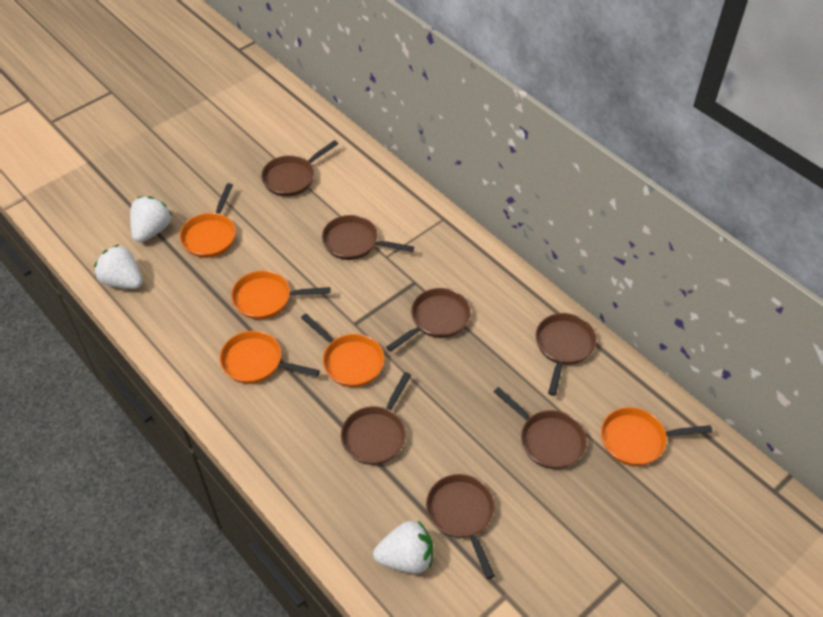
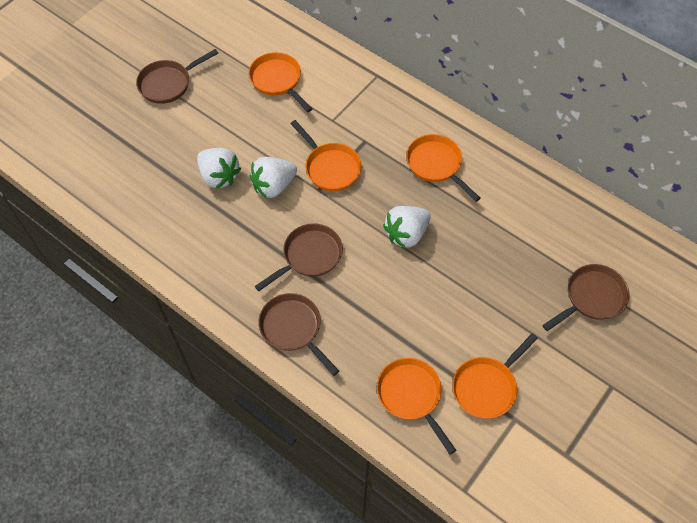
brown pan: 7 -> 4

